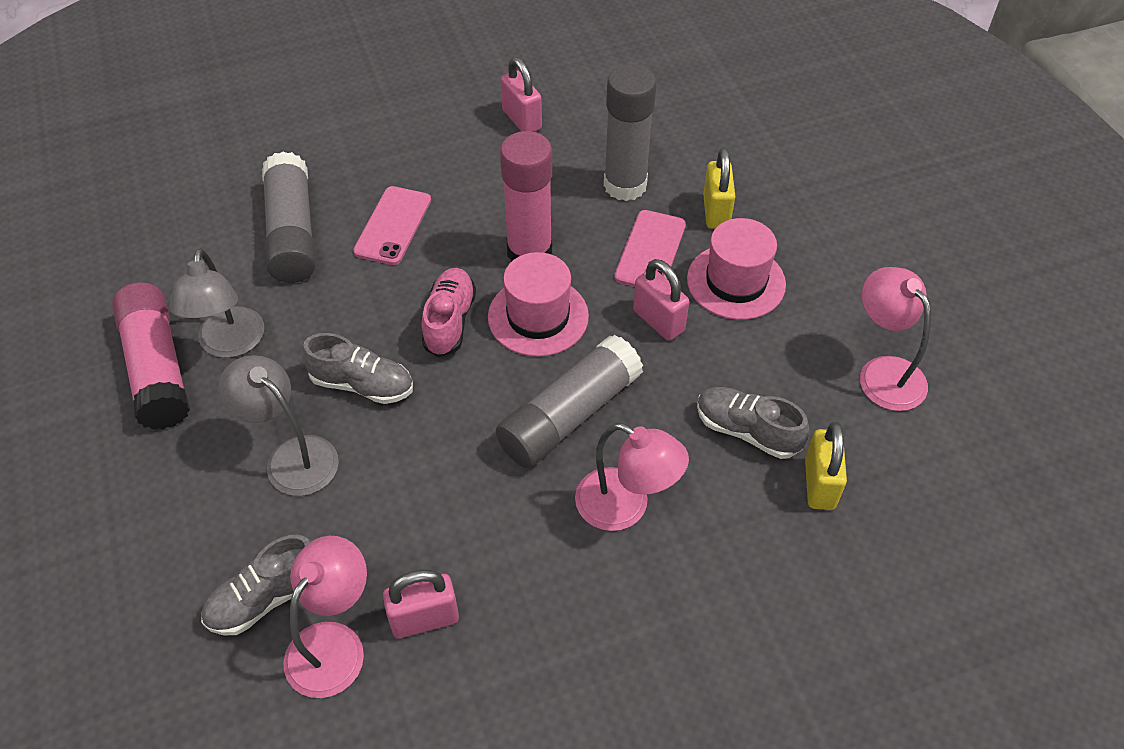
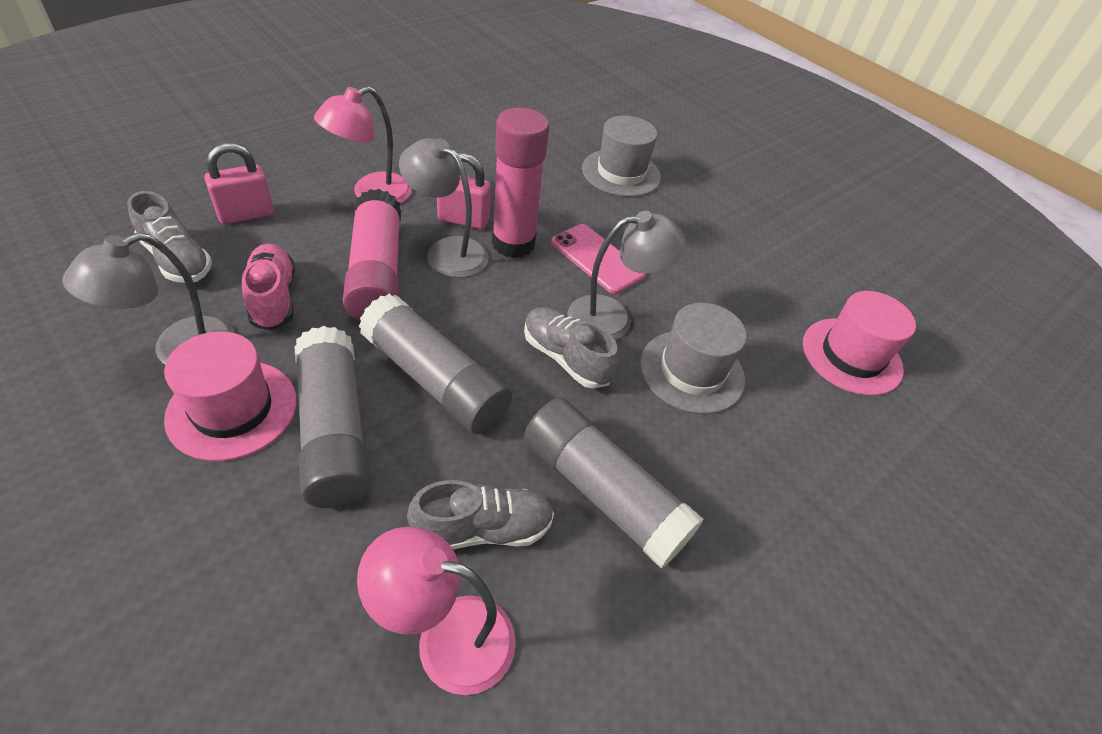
grey hat: 0 -> 2
grey lamp: 2 -> 3
pink lamp: 3 -> 2
pink padlock: 3 -> 2
pink phone: 2 -> 1
yellow padlock: 2 -> 0

